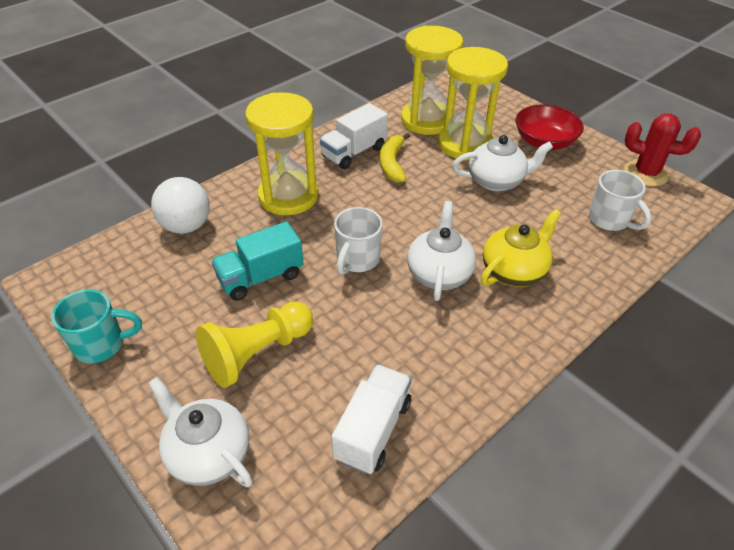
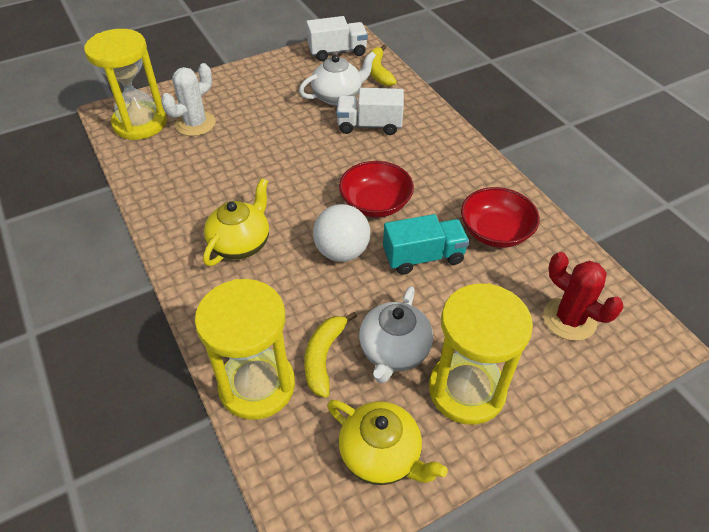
red bowl: 1 -> 2
turquoise mug: 1 -> 0
white cactus: 0 -> 1
white mug: 2 -> 0
white teapot: 3 -> 2
yellow banana: 1 -> 2
yellow pawn: 1 -> 0
yellow teapot: 1 -> 2

